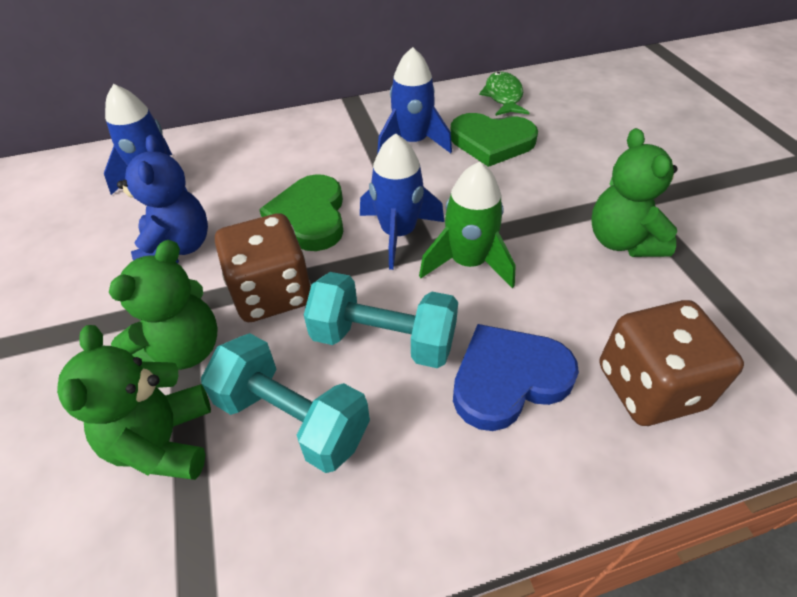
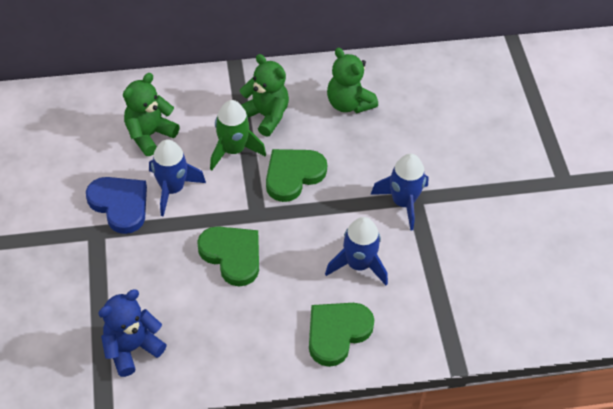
brown dice: 2 -> 0
green fish: 1 -> 0
green heart: 2 -> 3
turquoise dumbbell: 2 -> 0

